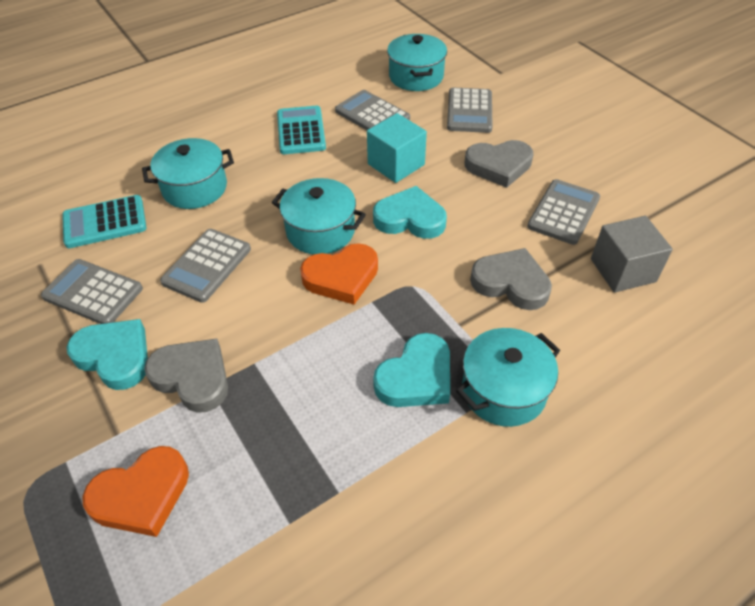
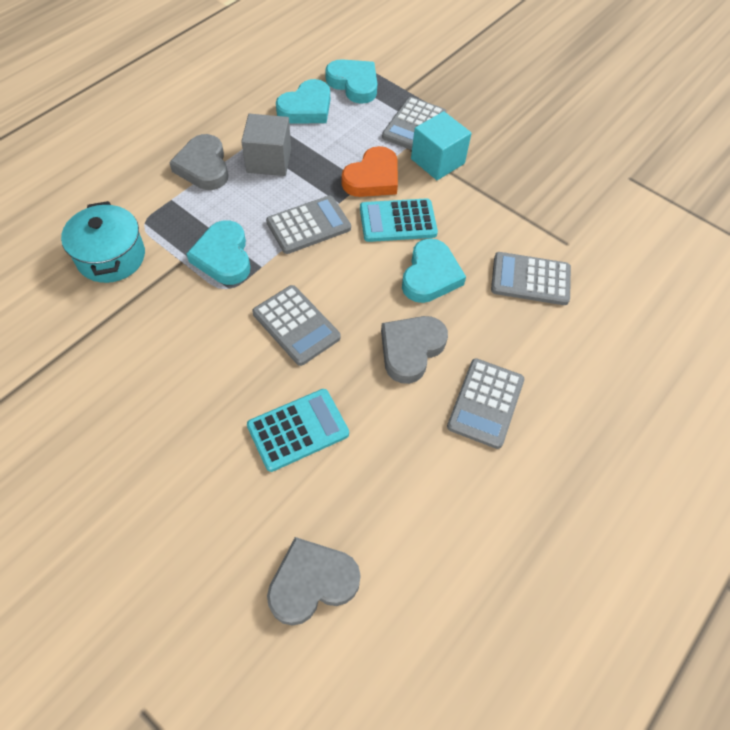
orange heart: 2 -> 1
turquoise heart: 3 -> 4
turquoise pot: 4 -> 1

